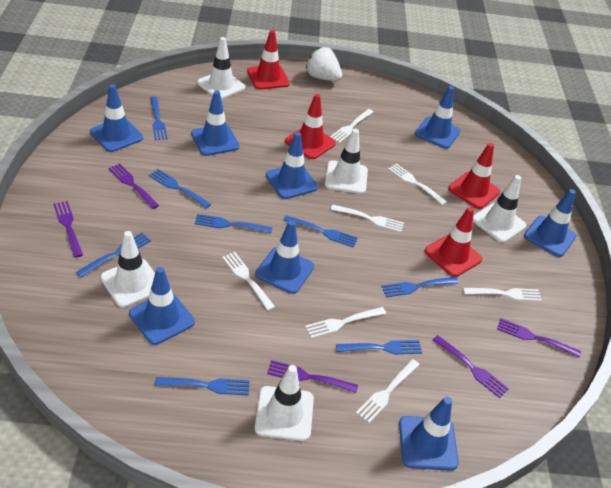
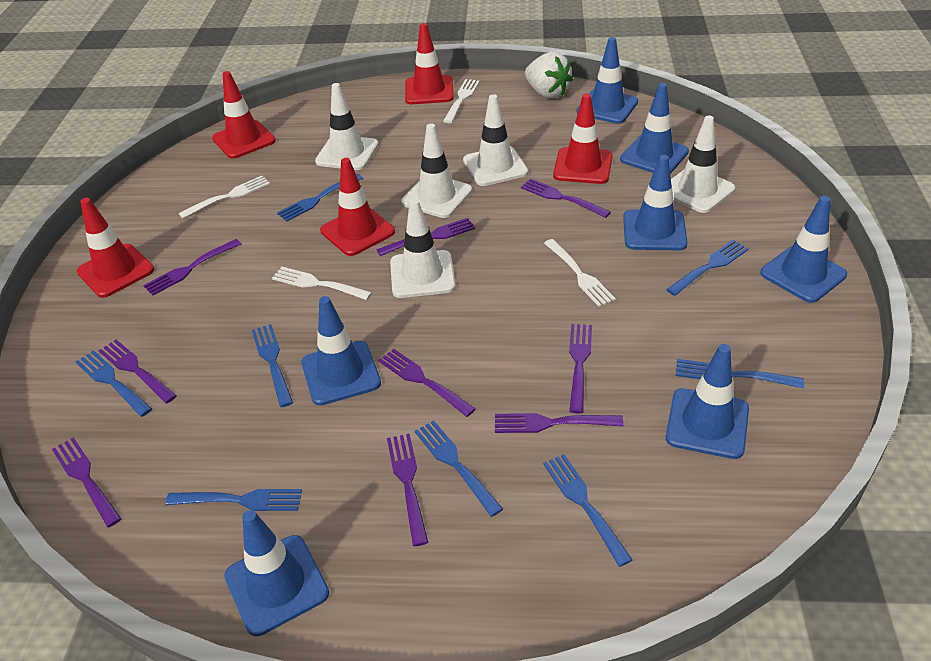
blue traffic cone: 8 -> 7
purple fork: 5 -> 9
red traffic cone: 4 -> 5
white fork: 7 -> 4

